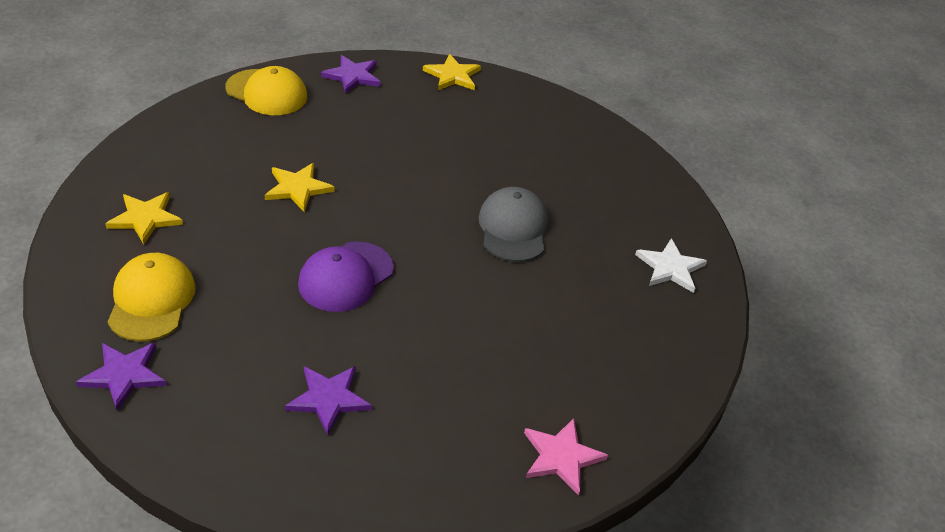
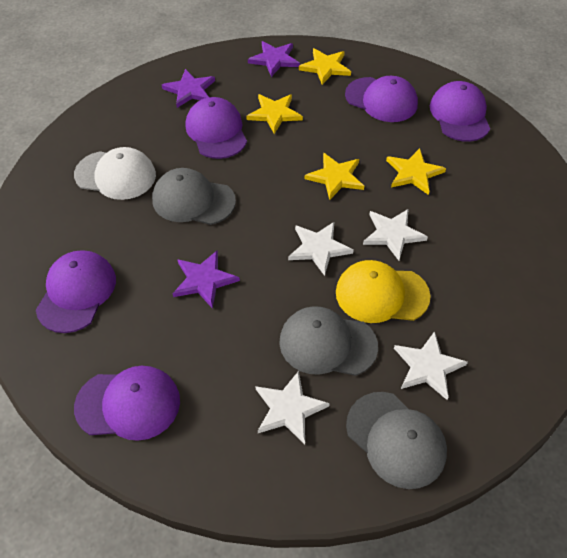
grey cap: 1 -> 3
pink star: 1 -> 0
purple cap: 1 -> 5
white cap: 0 -> 1
white star: 1 -> 4
yellow cap: 2 -> 1
yellow star: 3 -> 4

